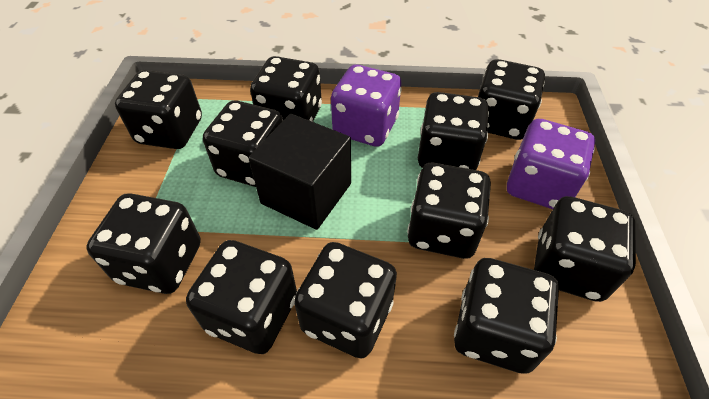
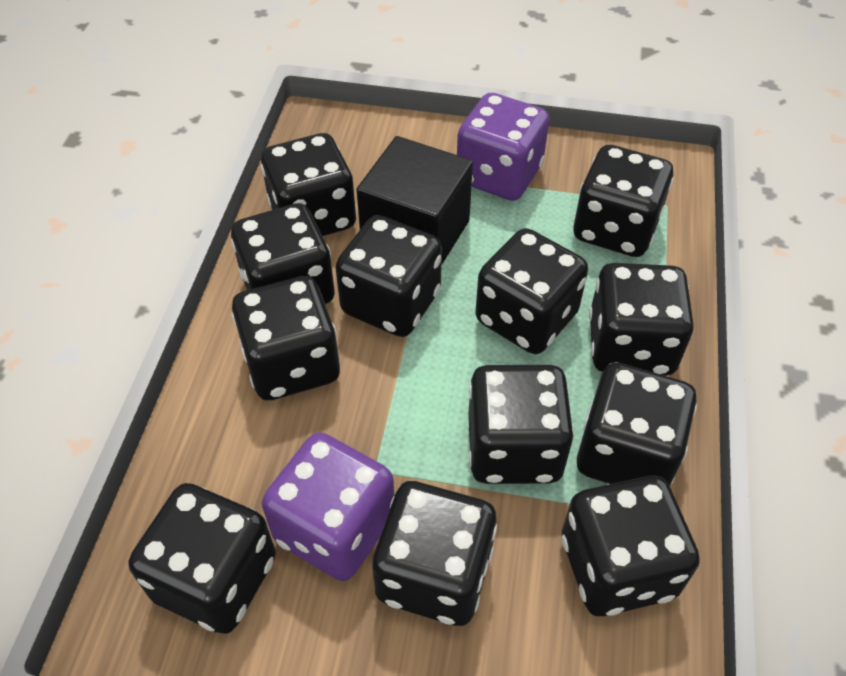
black dice: 11 -> 12

